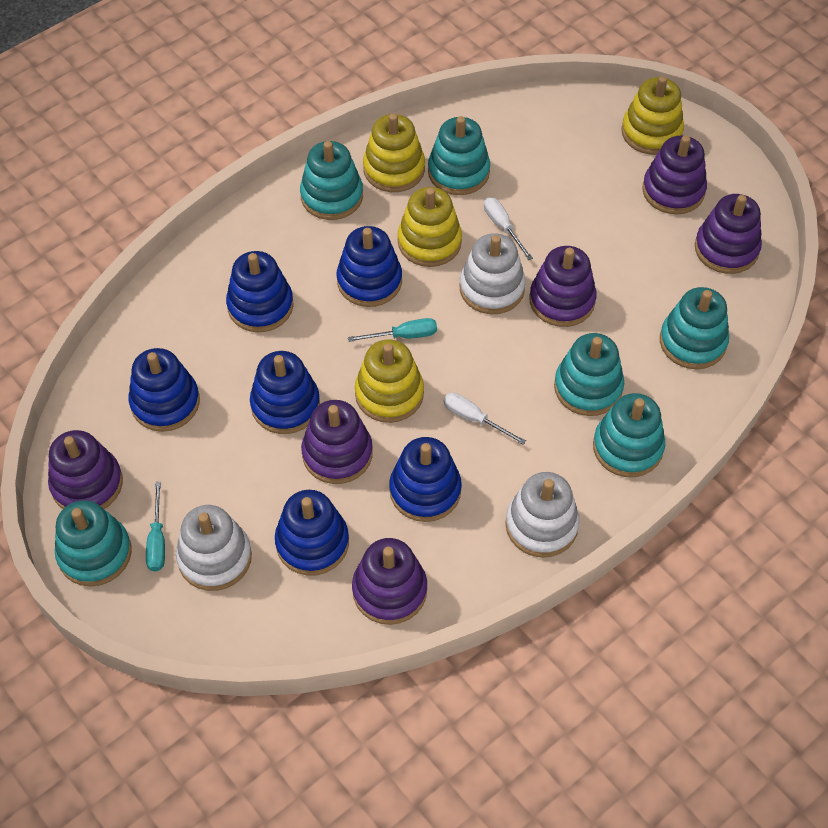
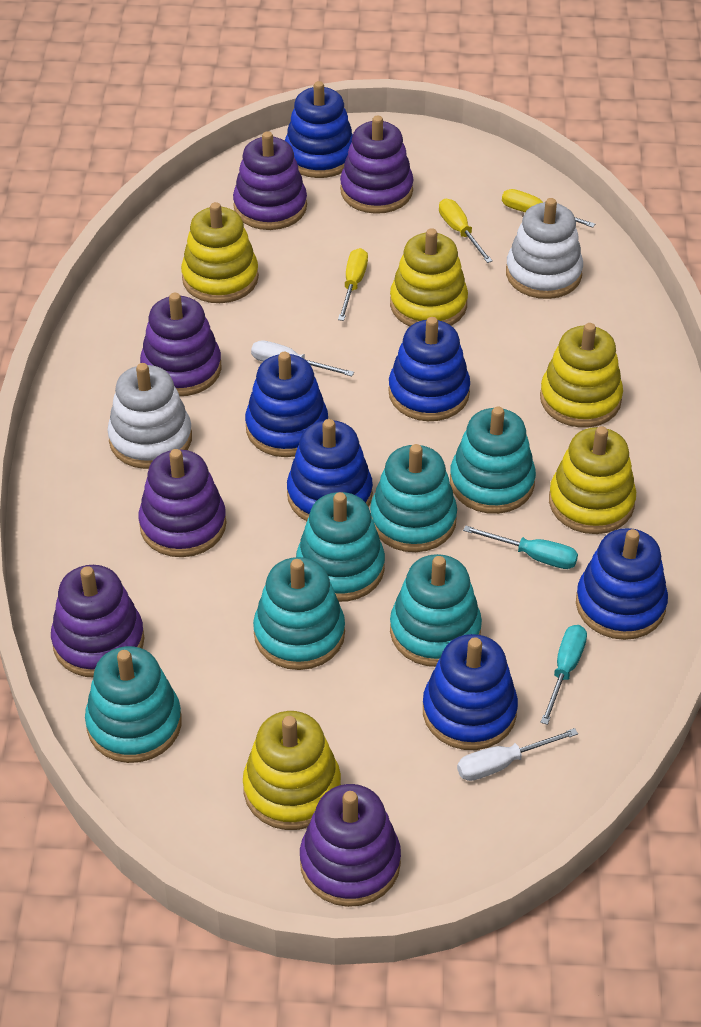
white stacking toy: 3 -> 2
yellow screwdriver: 0 -> 3
yellow stacking toy: 4 -> 5

